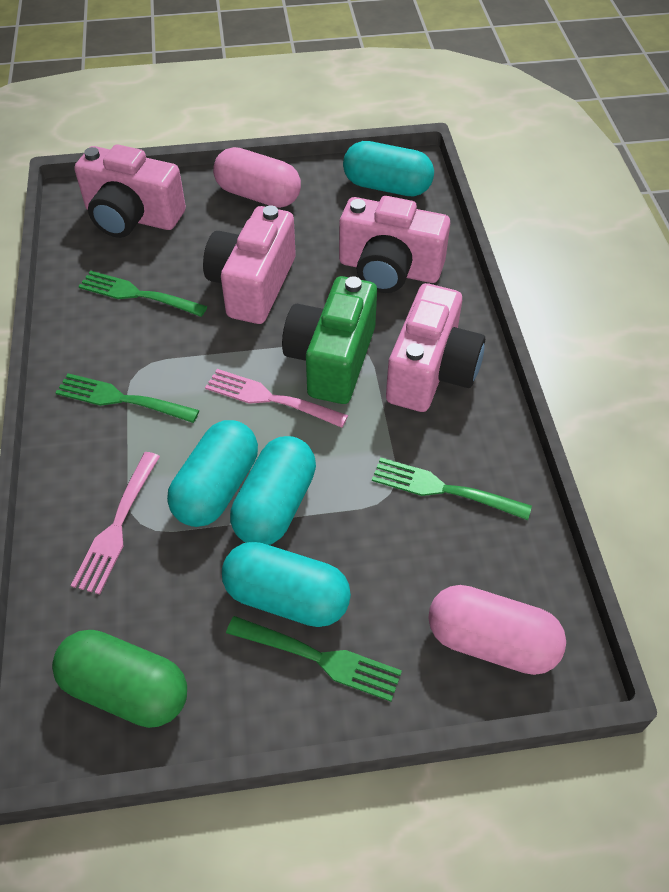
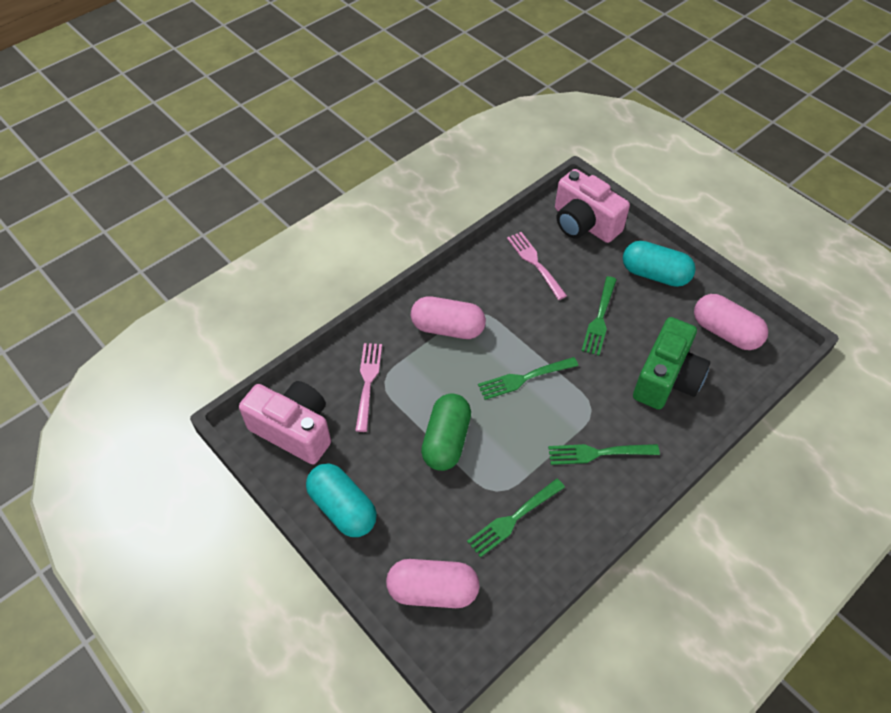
pink camera: 4 -> 2
pink capsule: 2 -> 3
turquoise capsule: 4 -> 2

